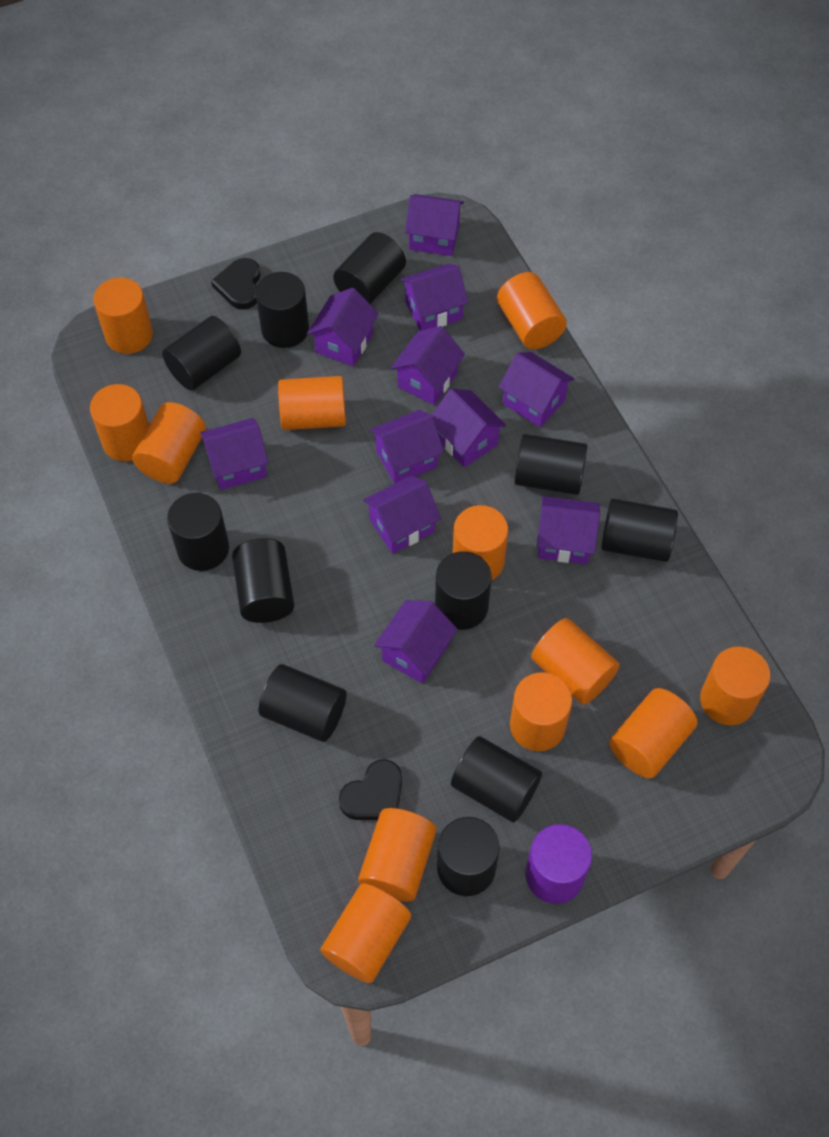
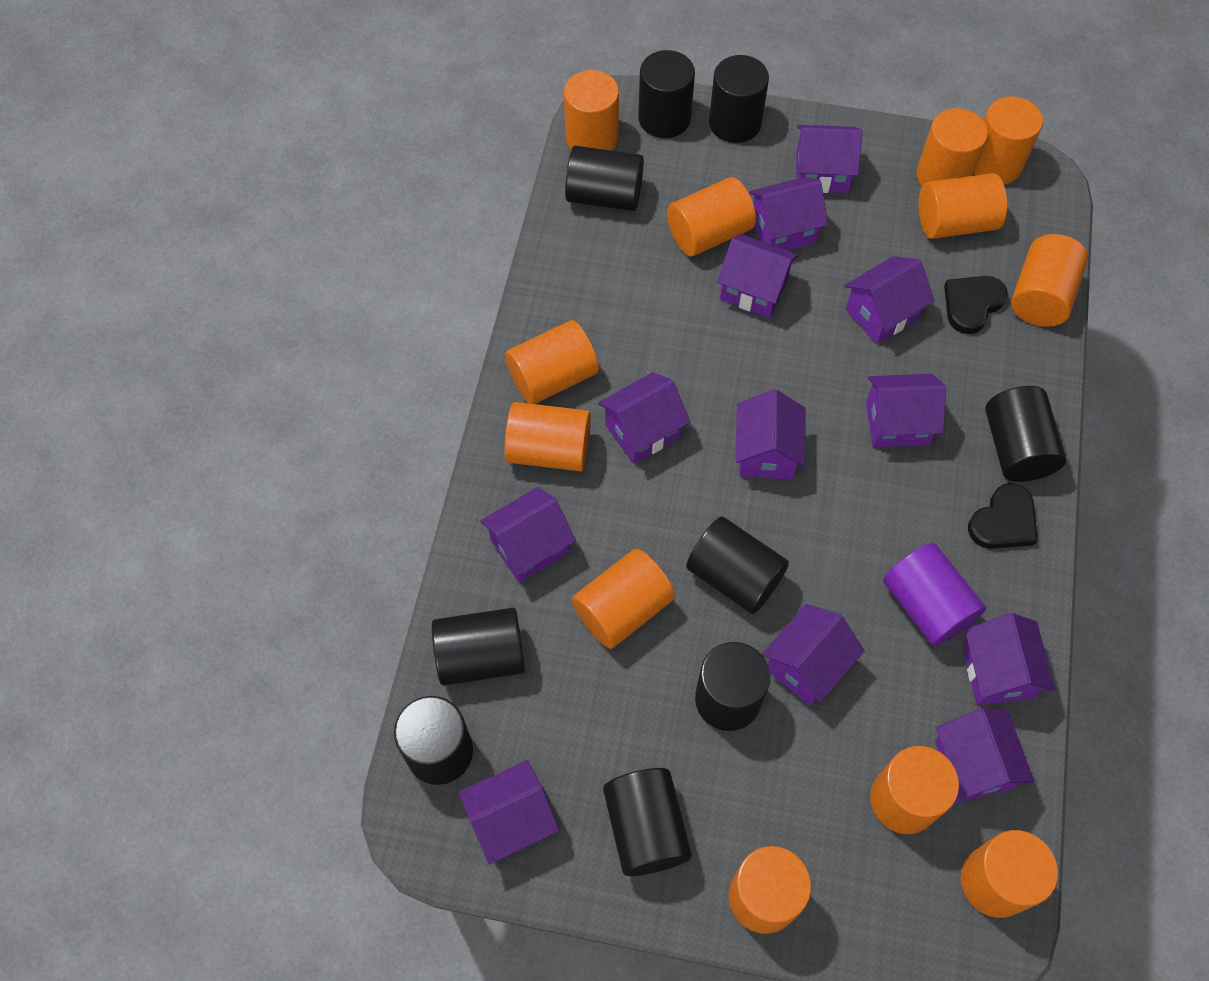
black cylinder: 11 -> 9
purple house: 11 -> 12

